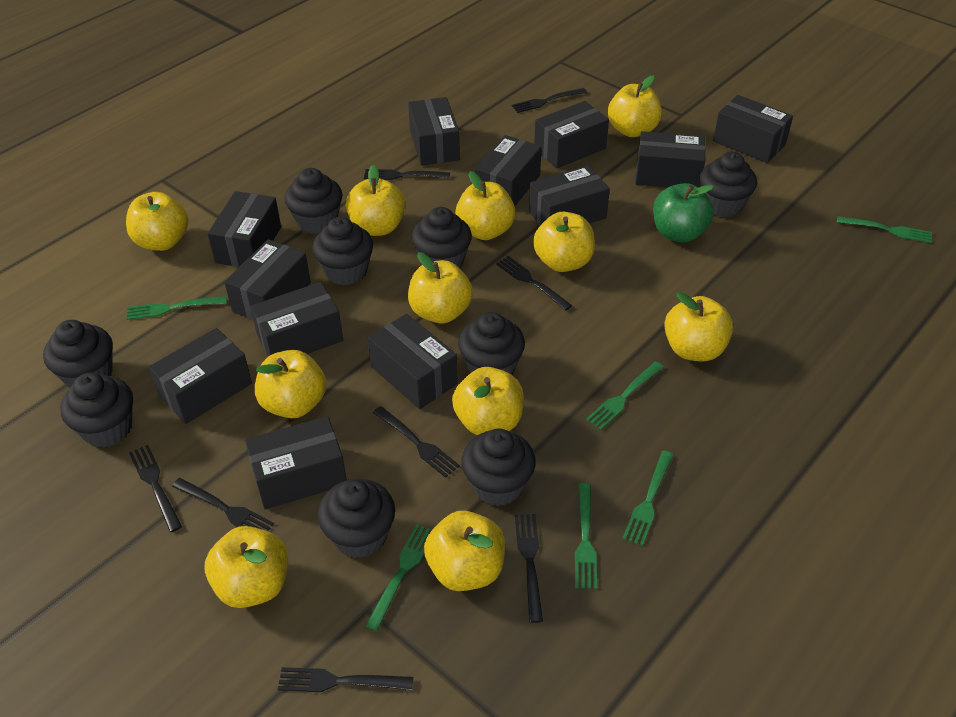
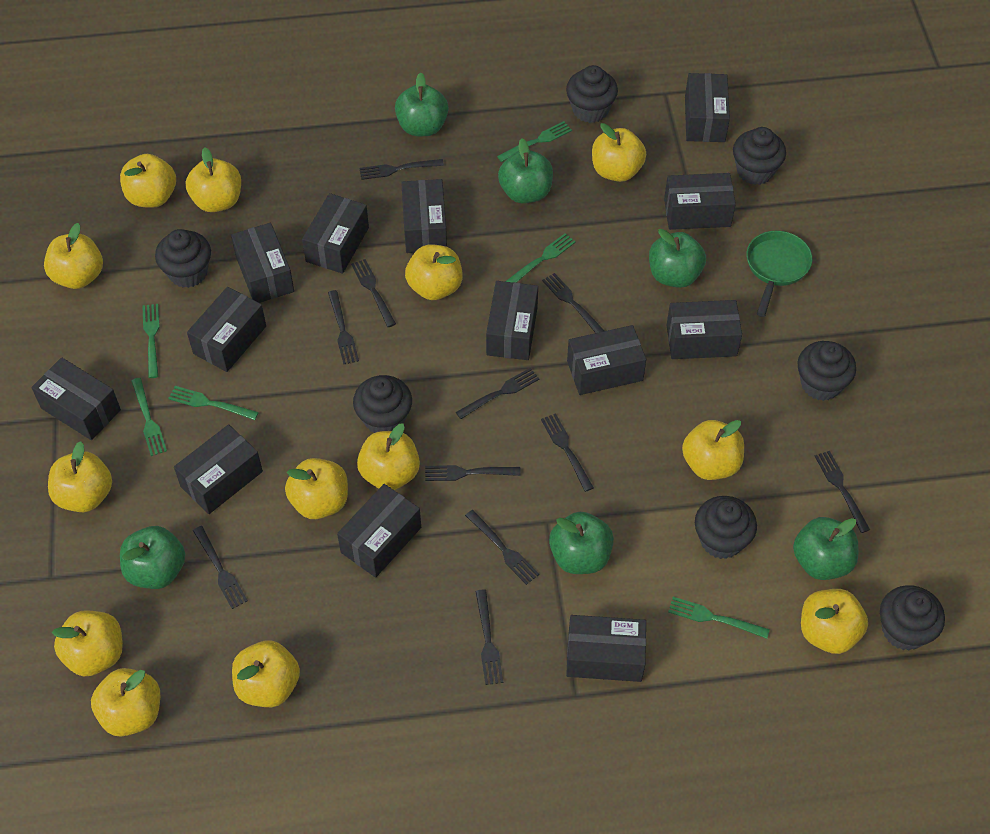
black box: 12 -> 13
black cupcake: 9 -> 7
black fork: 8 -> 11
green apple: 1 -> 6
green pan: 0 -> 1
yellow apple: 11 -> 13

